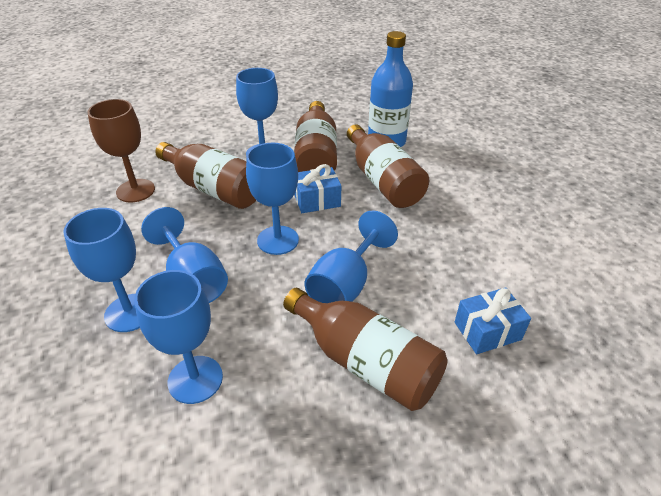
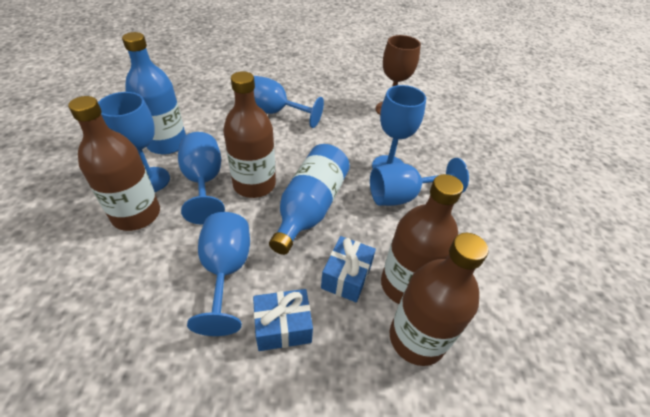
blue bottle: 1 -> 2

